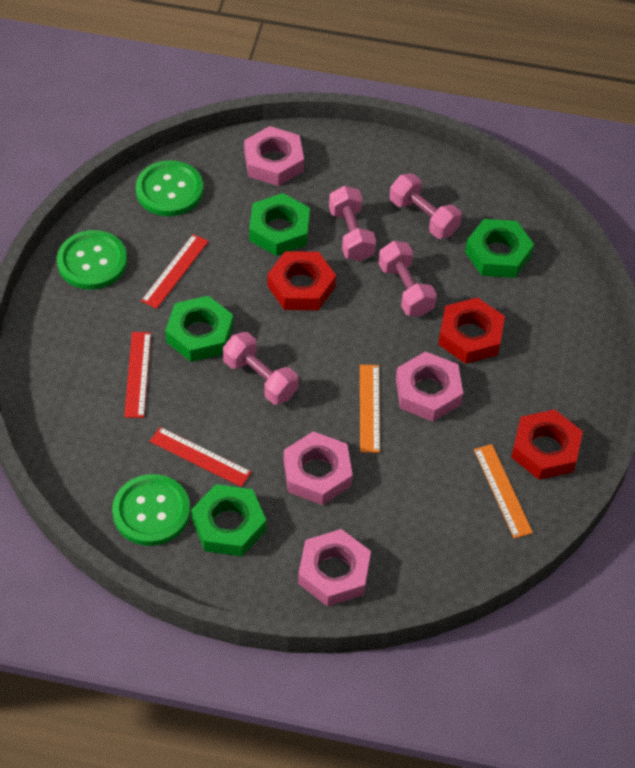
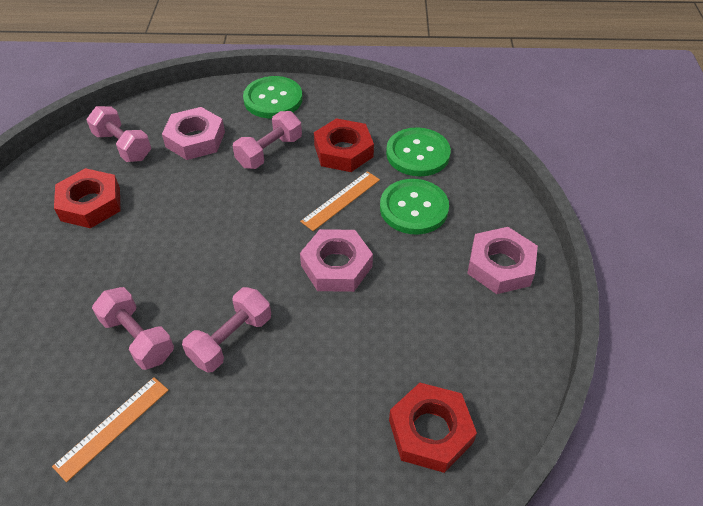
green nut: 4 -> 0
pink nut: 4 -> 3
red ruler: 3 -> 0

